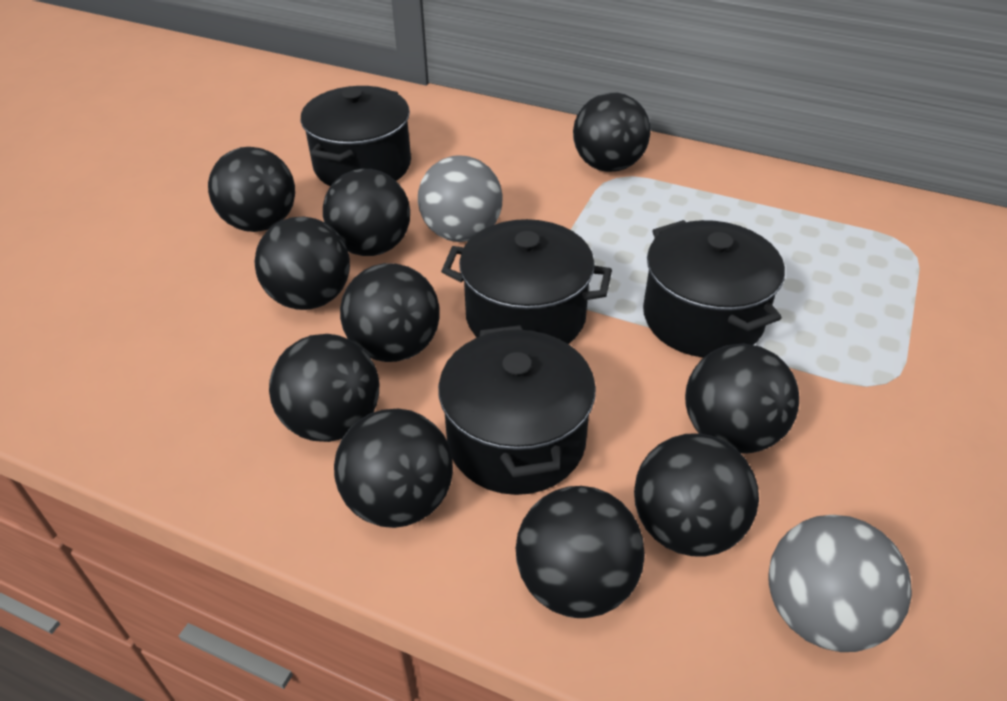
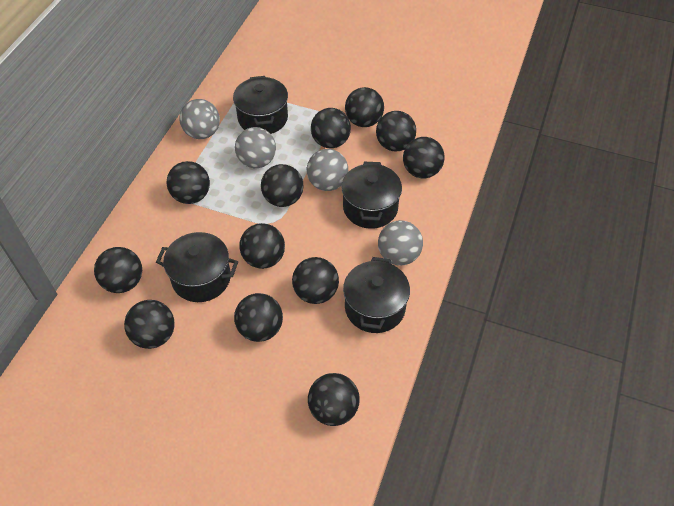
black ball: 10 -> 12
grey ball: 2 -> 4

